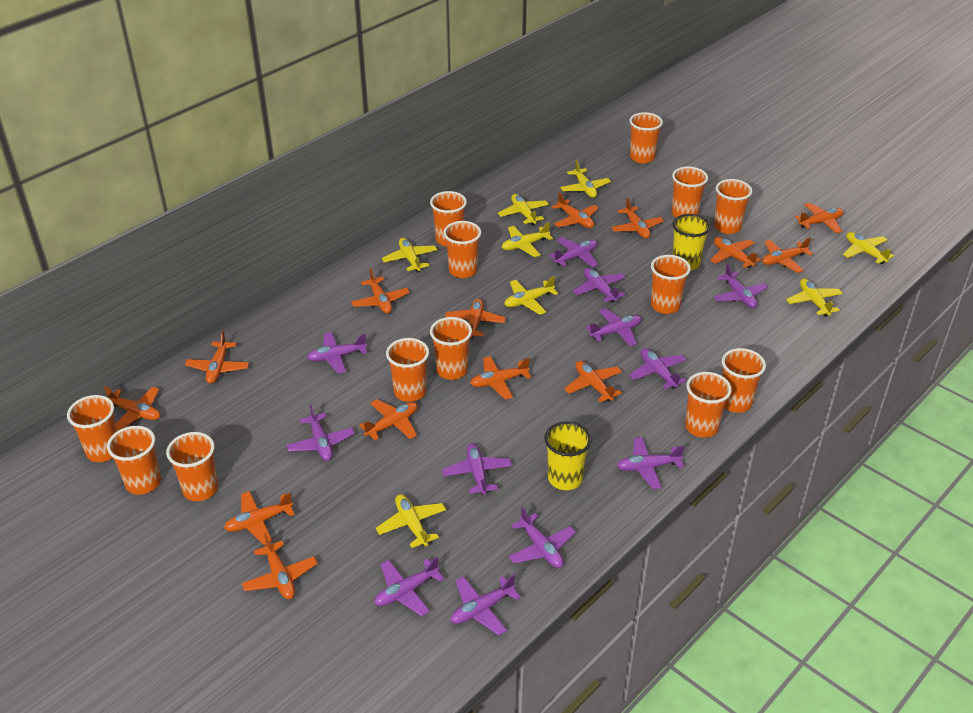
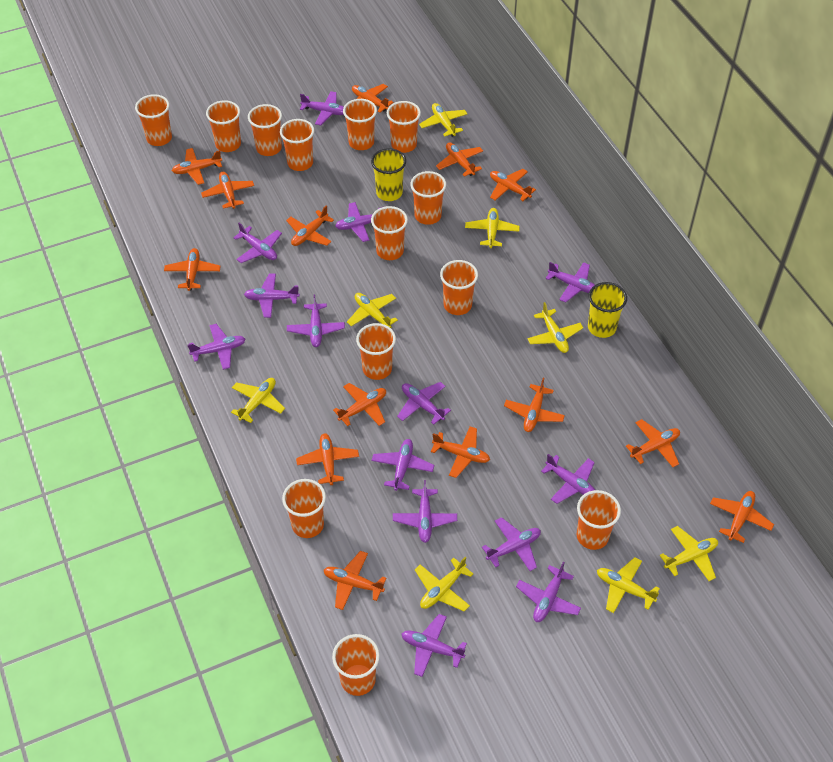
purple plane: 12 -> 14

